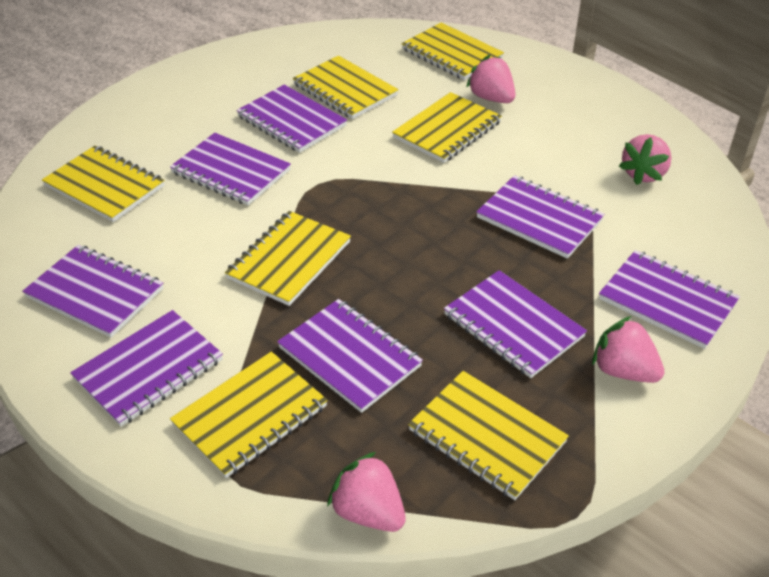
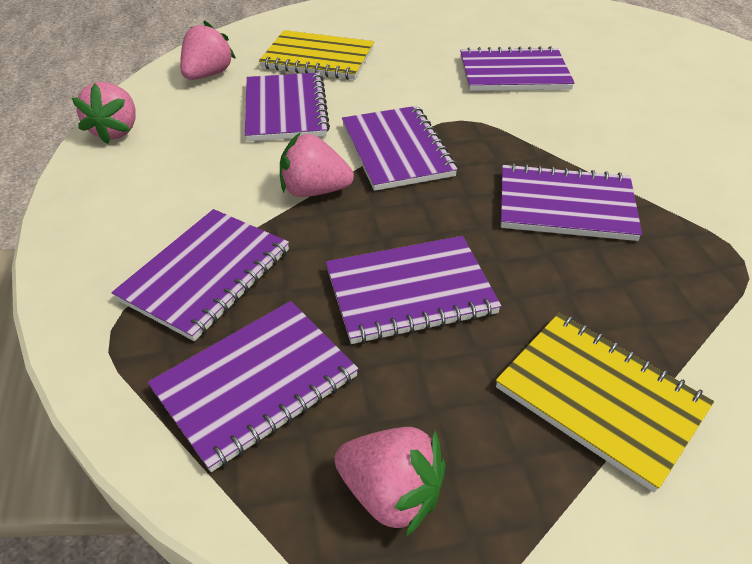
purple notebook: 8 -> 7
yellow notebook: 7 -> 2

